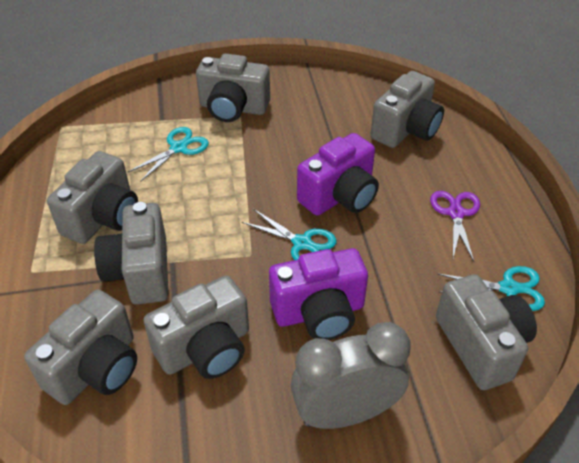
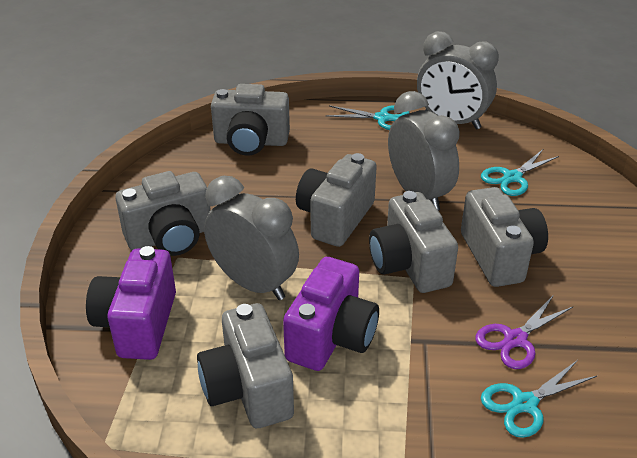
grey camera: 7 -> 6
grey clock: 1 -> 3

